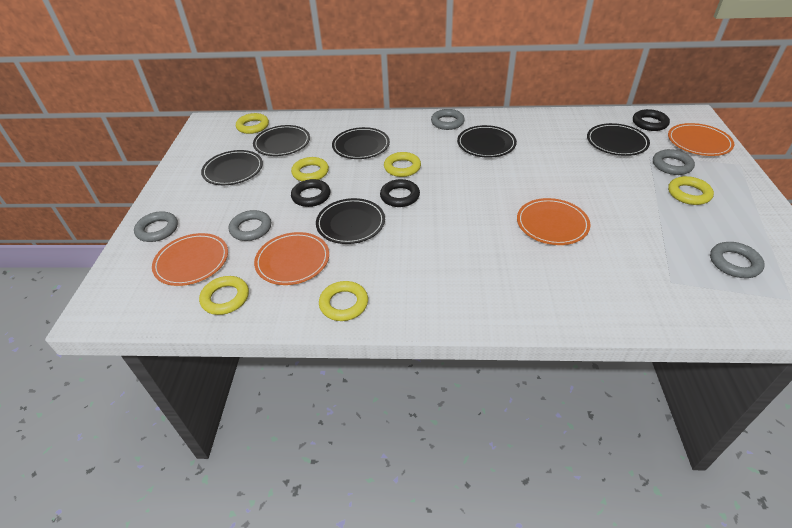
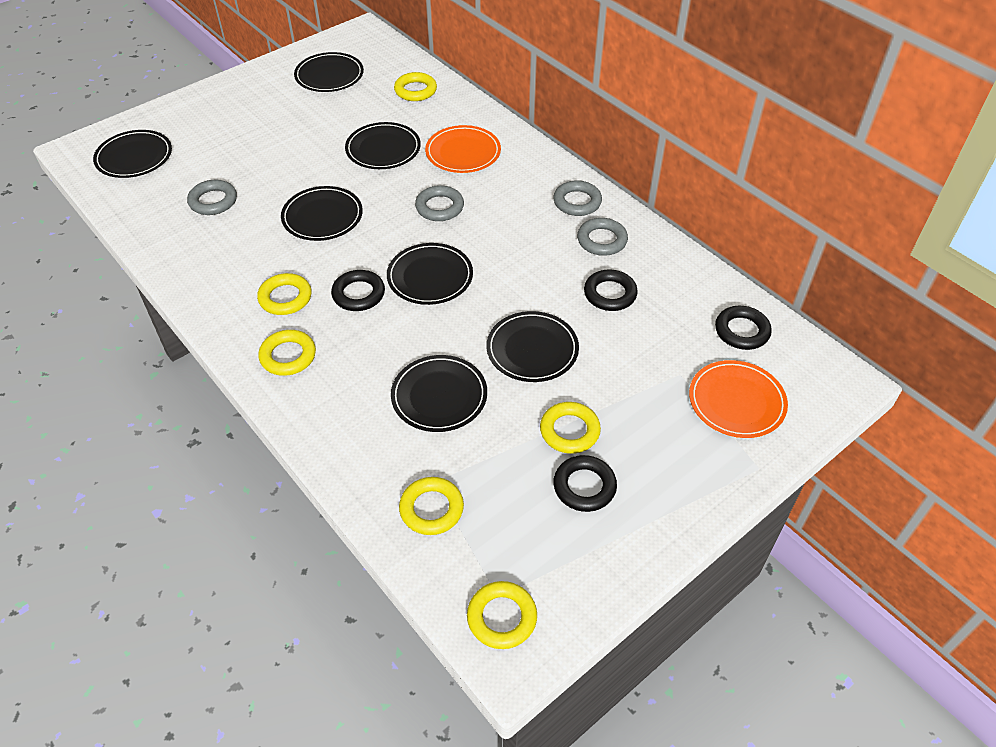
black plate: 6 -> 7
black ring: 3 -> 4
grey ring: 5 -> 4
orange plate: 4 -> 2

